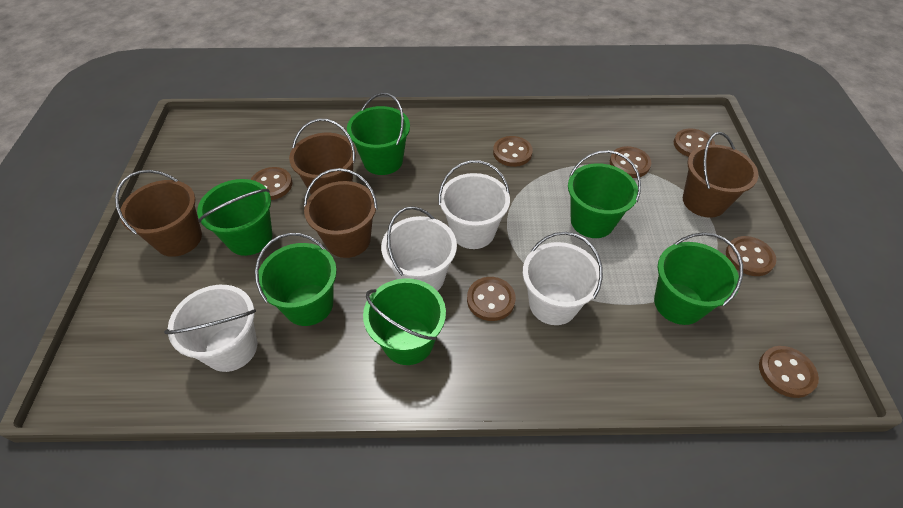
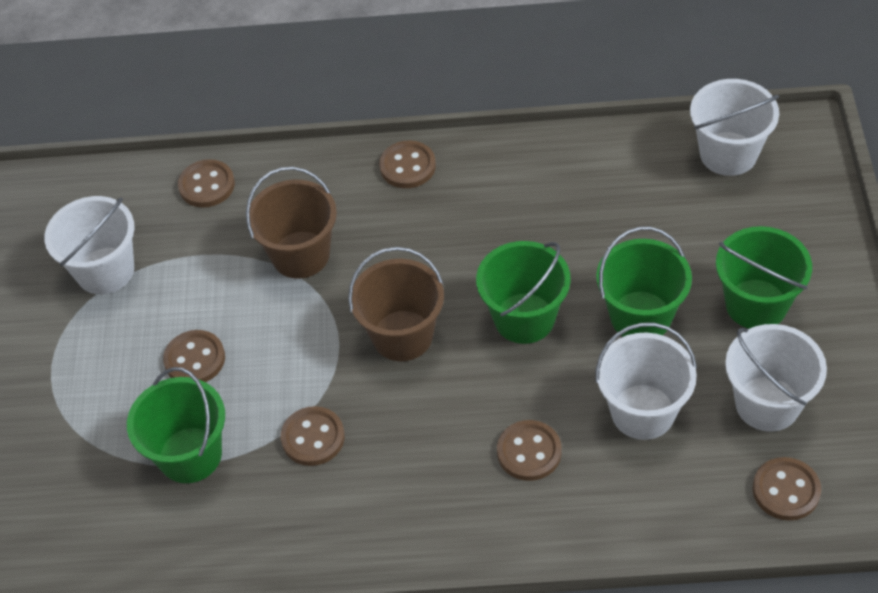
brown bucket: 4 -> 2
brown button: 7 -> 6
green bucket: 6 -> 4

